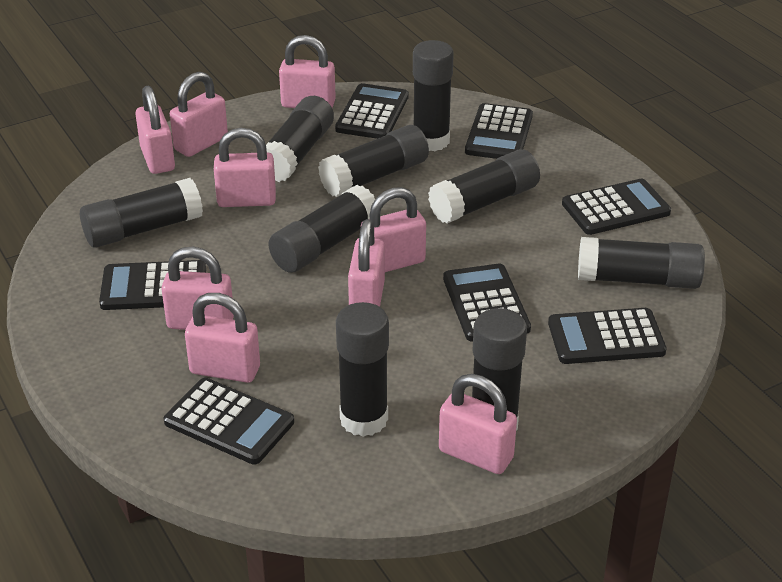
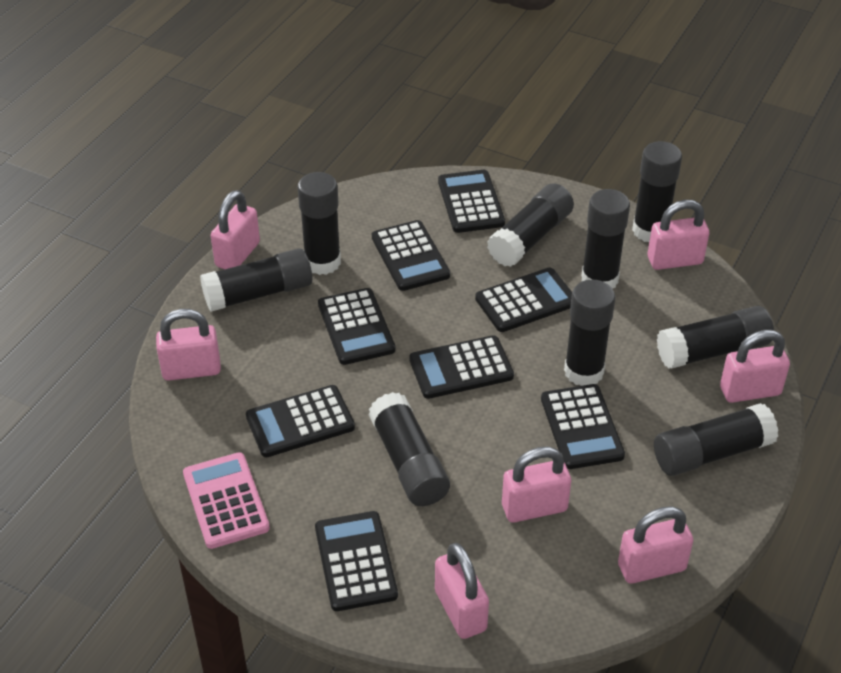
black calculator: 7 -> 8
pink calculator: 0 -> 1
pink padlock: 9 -> 7

